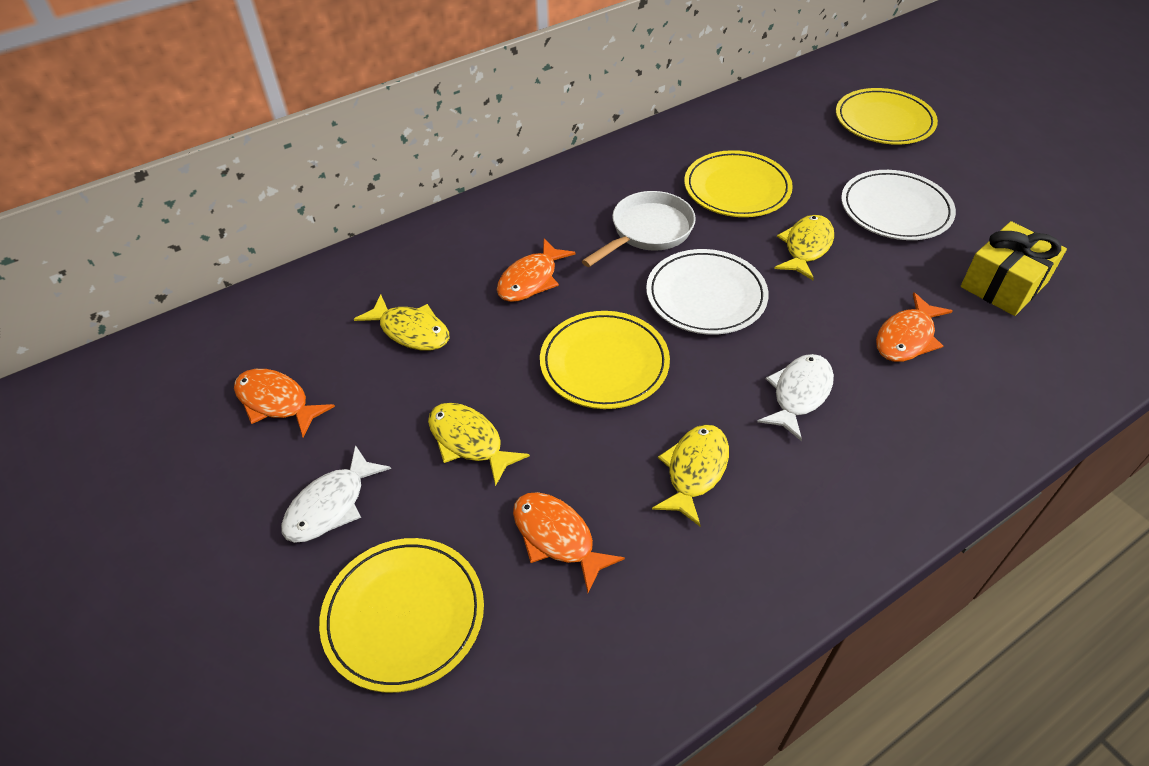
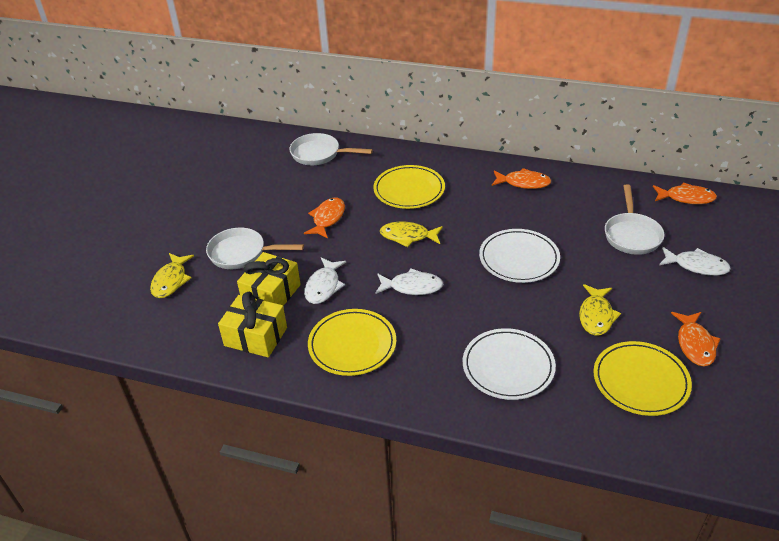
white fish: 2 -> 3
white pan: 1 -> 3
yellow fish: 4 -> 3
yellow gift: 1 -> 2
yellow plate: 4 -> 3

